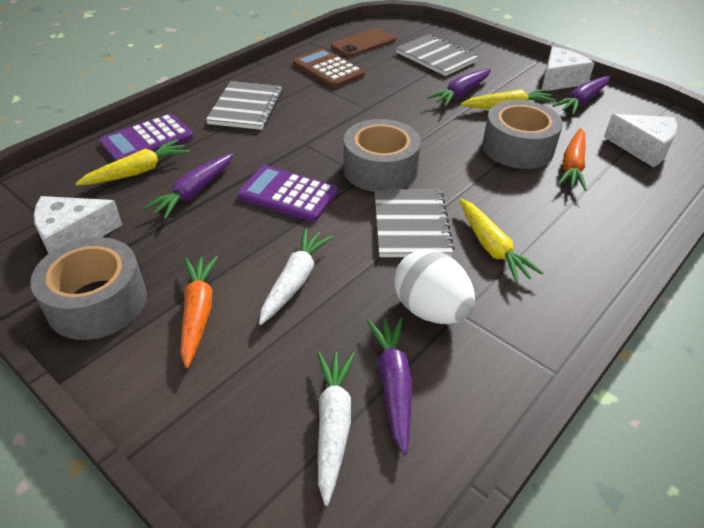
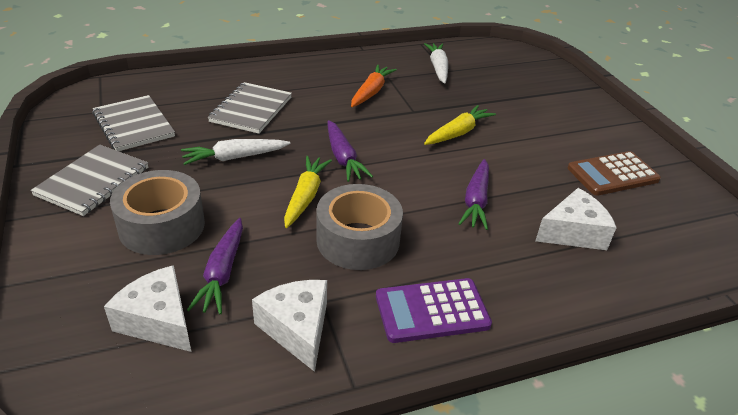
brown phone: 1 -> 0
grey tape: 3 -> 2
orange carrot: 2 -> 1
purple calculator: 2 -> 1
purple carrot: 4 -> 3
white egg: 1 -> 0
yellow carrot: 3 -> 2

